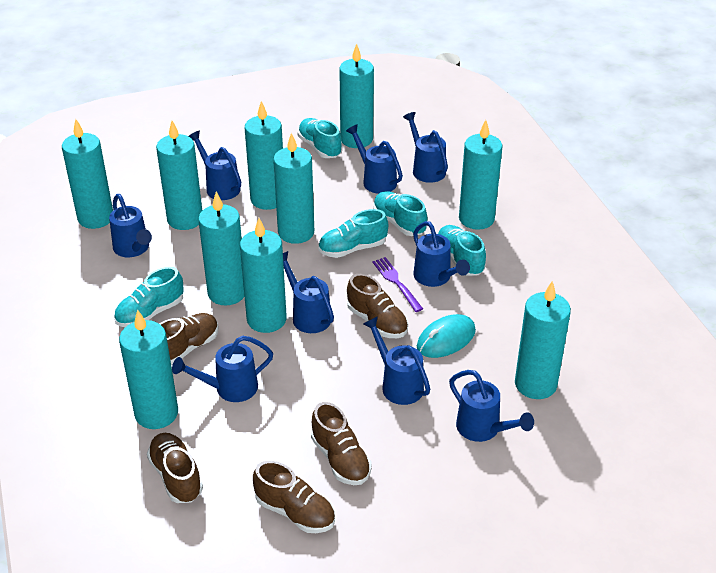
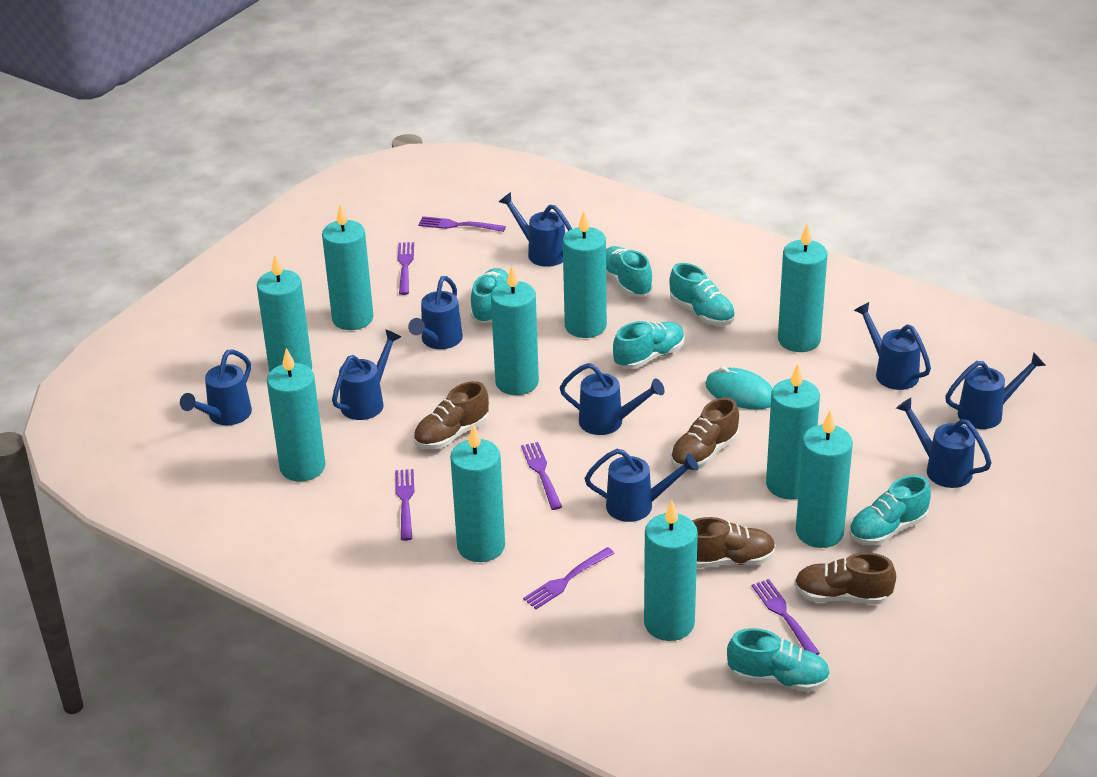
brown shoe: 5 -> 4
purple fork: 1 -> 6
turquoise shoe: 5 -> 6

